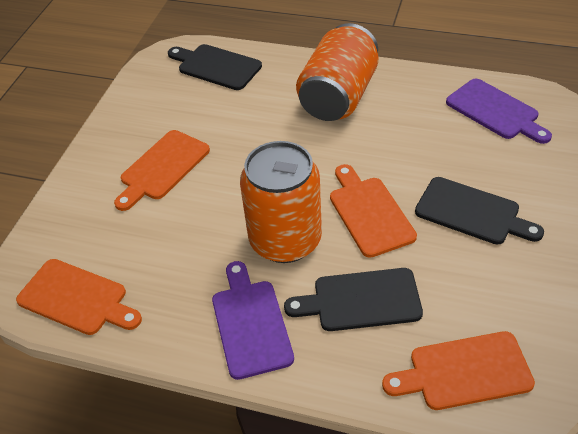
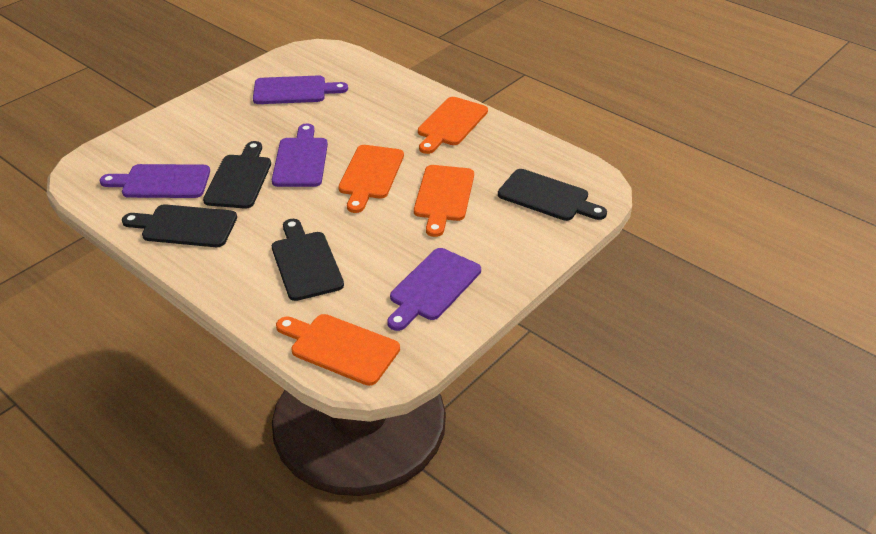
black cutting board: 3 -> 4
orange can: 2 -> 0
purple cutting board: 2 -> 4

